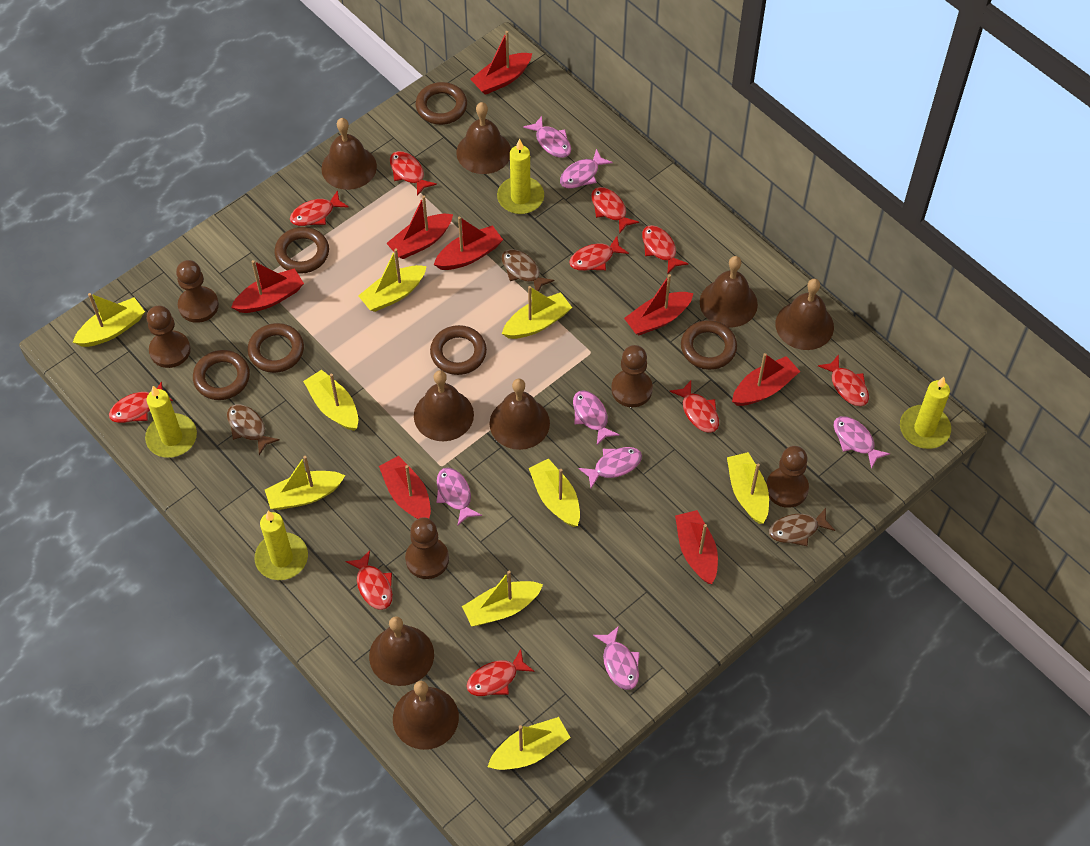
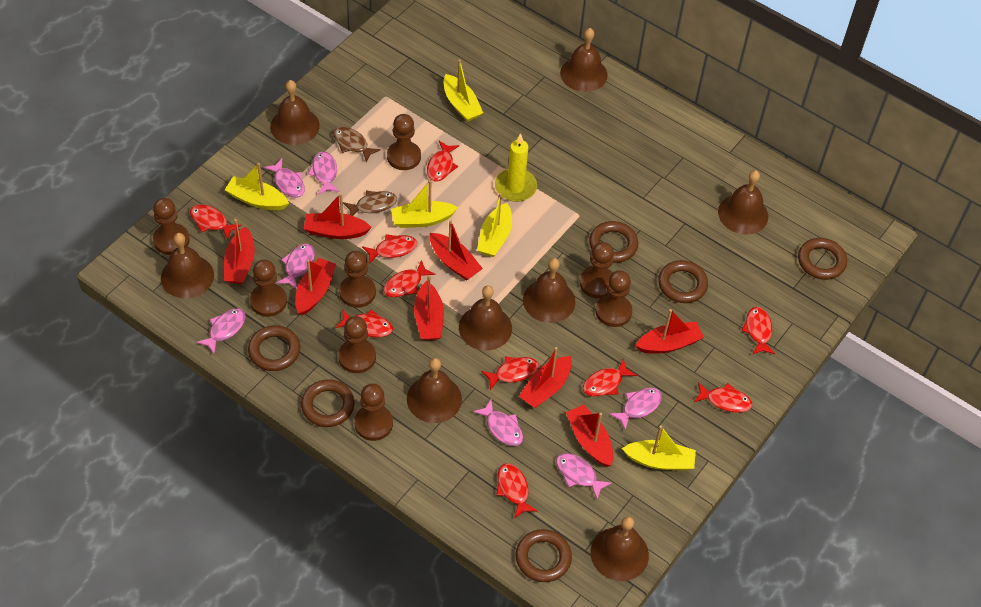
brown fish: 3 -> 2
brown pawn: 5 -> 8
yellow boat: 9 -> 5
yellow candle: 4 -> 1

